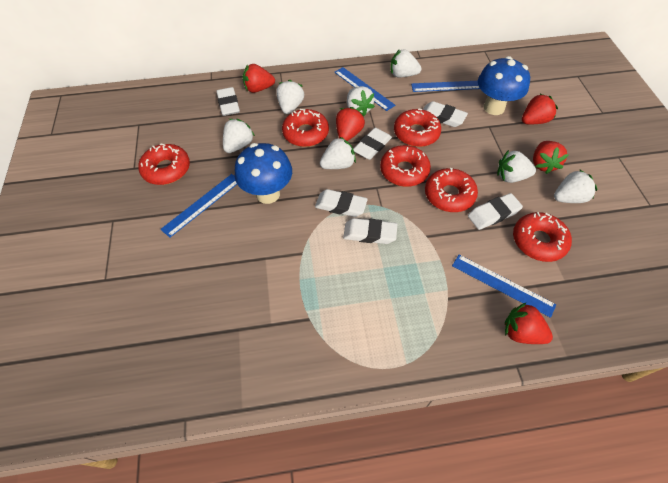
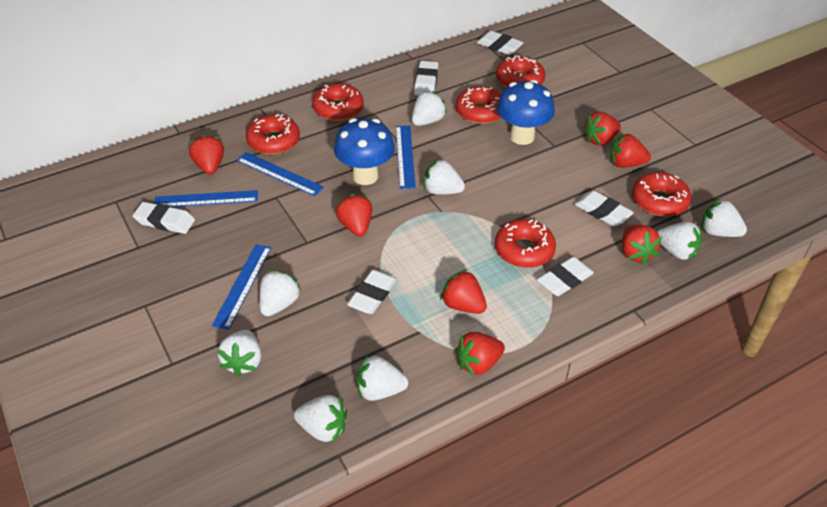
red strawberry: 5 -> 7
white strawberry: 7 -> 8

